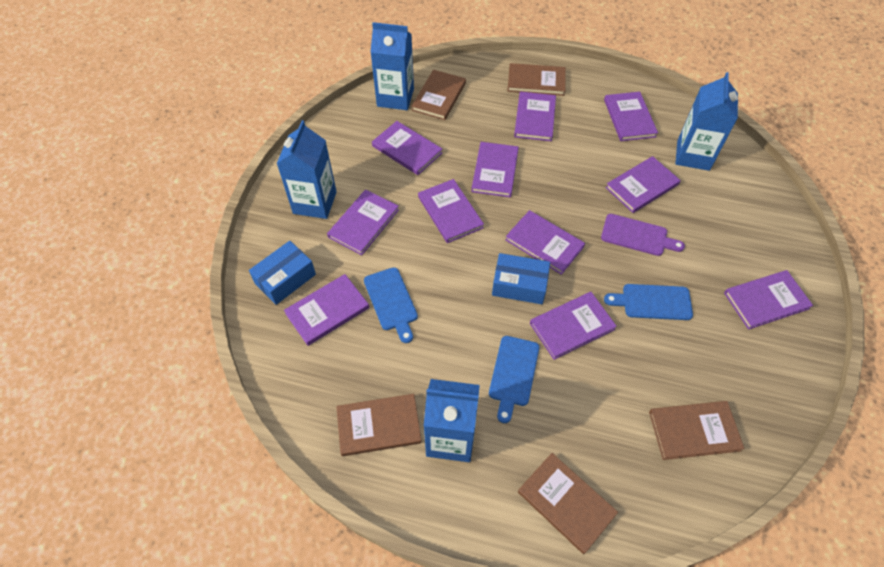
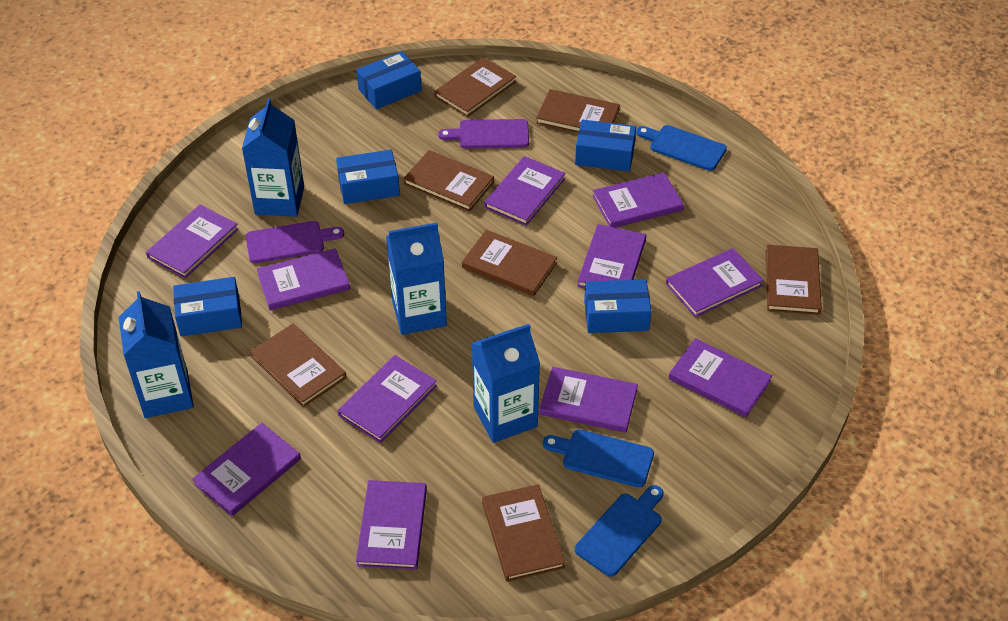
blue box: 2 -> 5
brown book: 5 -> 7
purple cutting board: 1 -> 2

